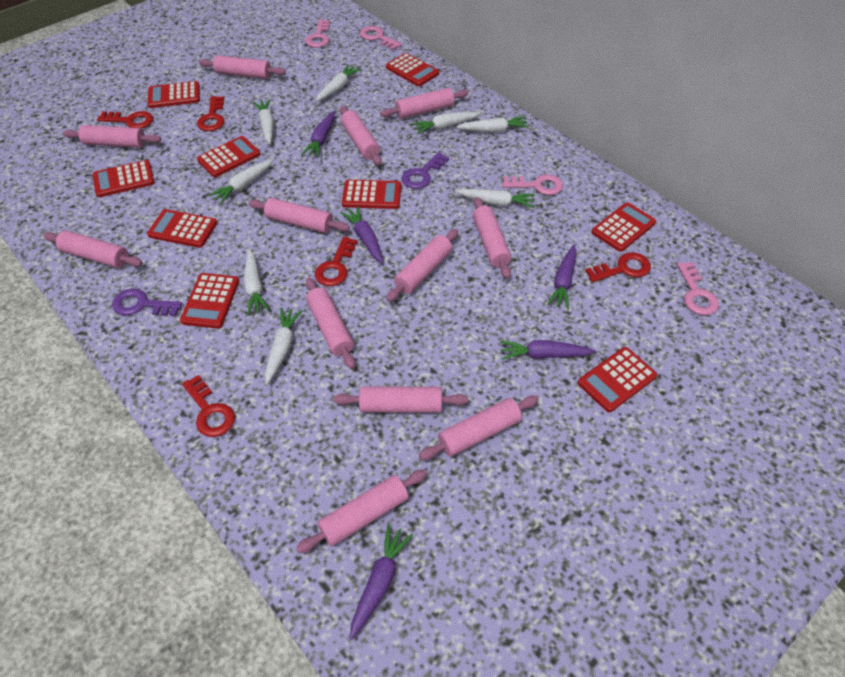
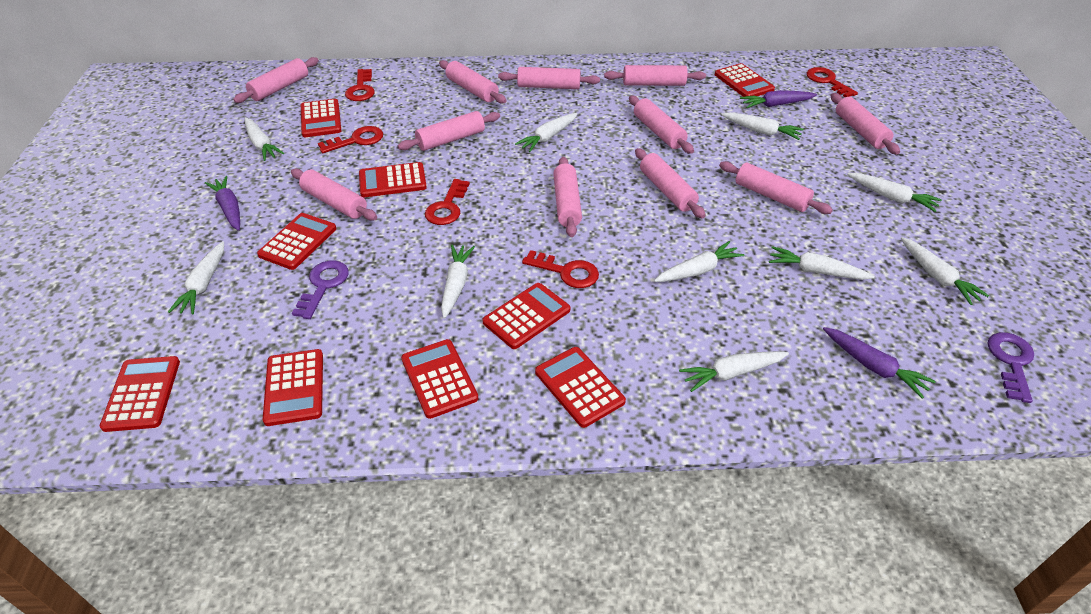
pink key: 4 -> 0
pink rolling pin: 12 -> 11
purple carrot: 5 -> 3
white carrot: 8 -> 10

